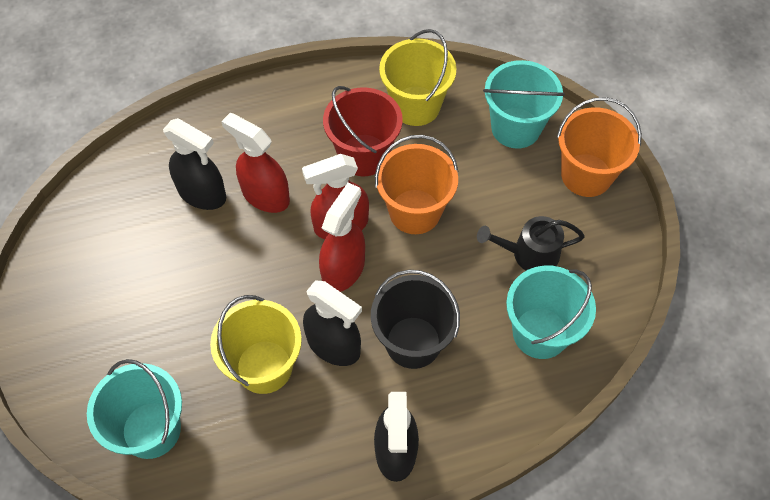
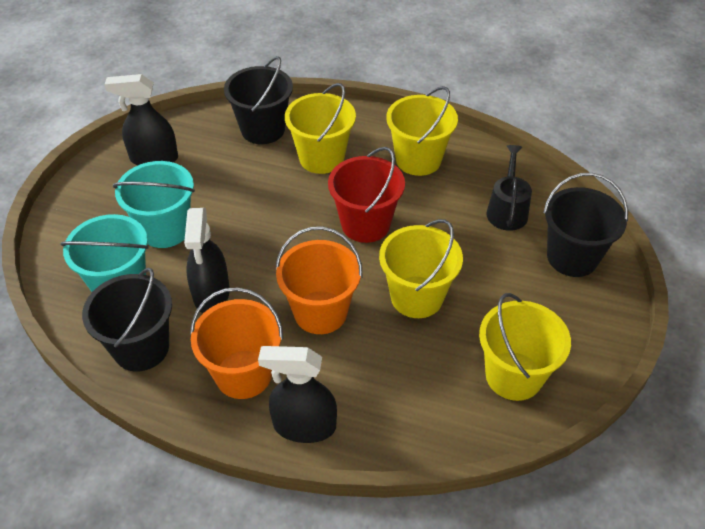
black bucket: 1 -> 3
red spray bottle: 3 -> 0
turquoise bucket: 3 -> 2
yellow bucket: 2 -> 4

